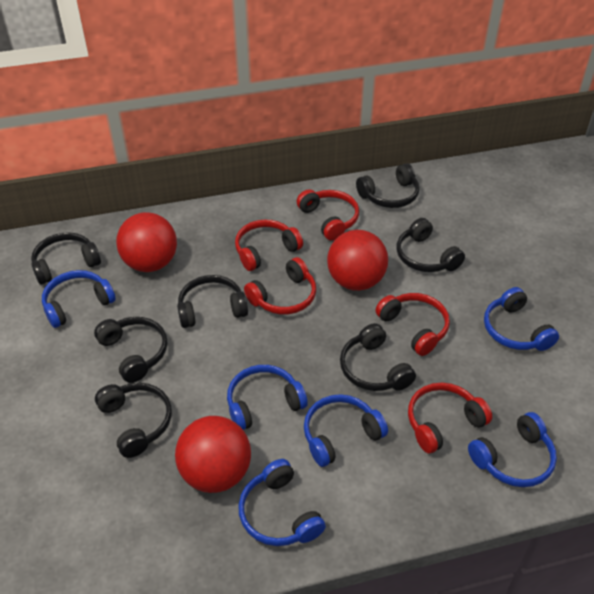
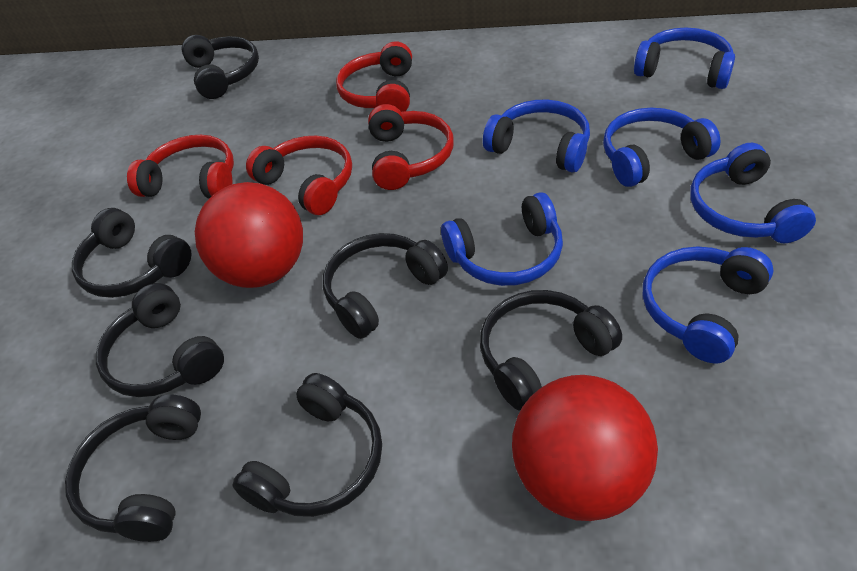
red ball: 3 -> 2
red headphones: 5 -> 4

